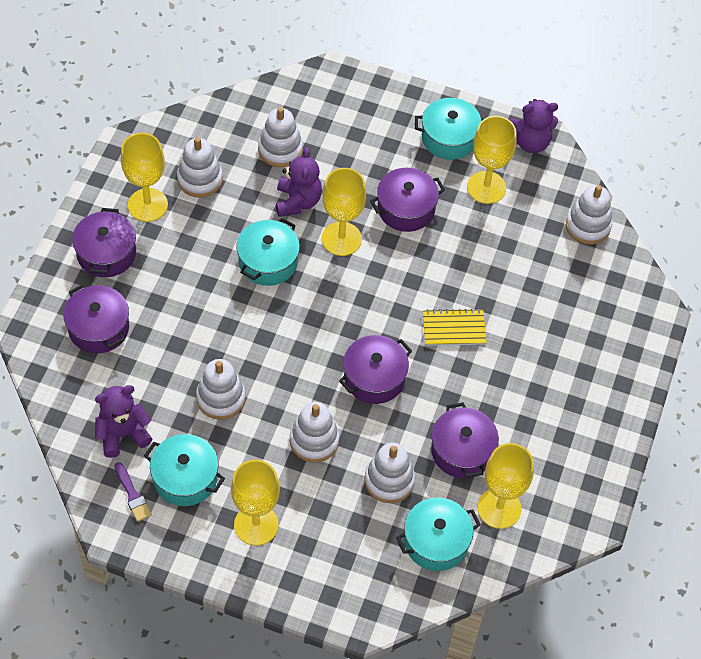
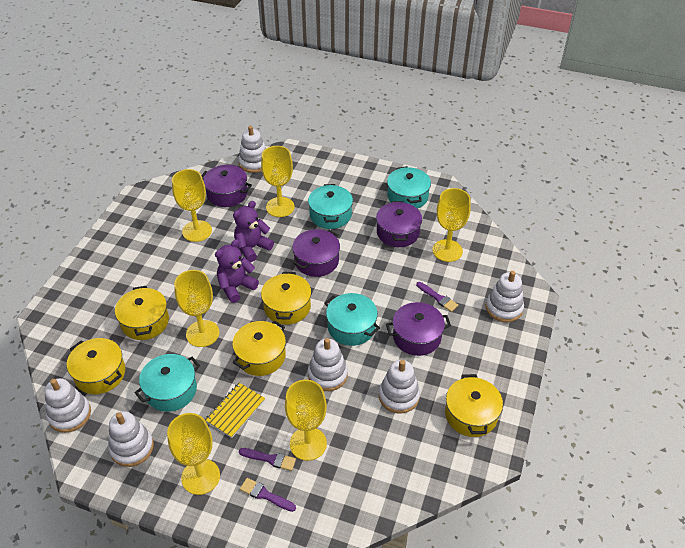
purple brush: 1 -> 3
purple pot: 5 -> 4
purple teddy bear: 3 -> 2
yellow goblet: 5 -> 6
yellow pot: 0 -> 5

